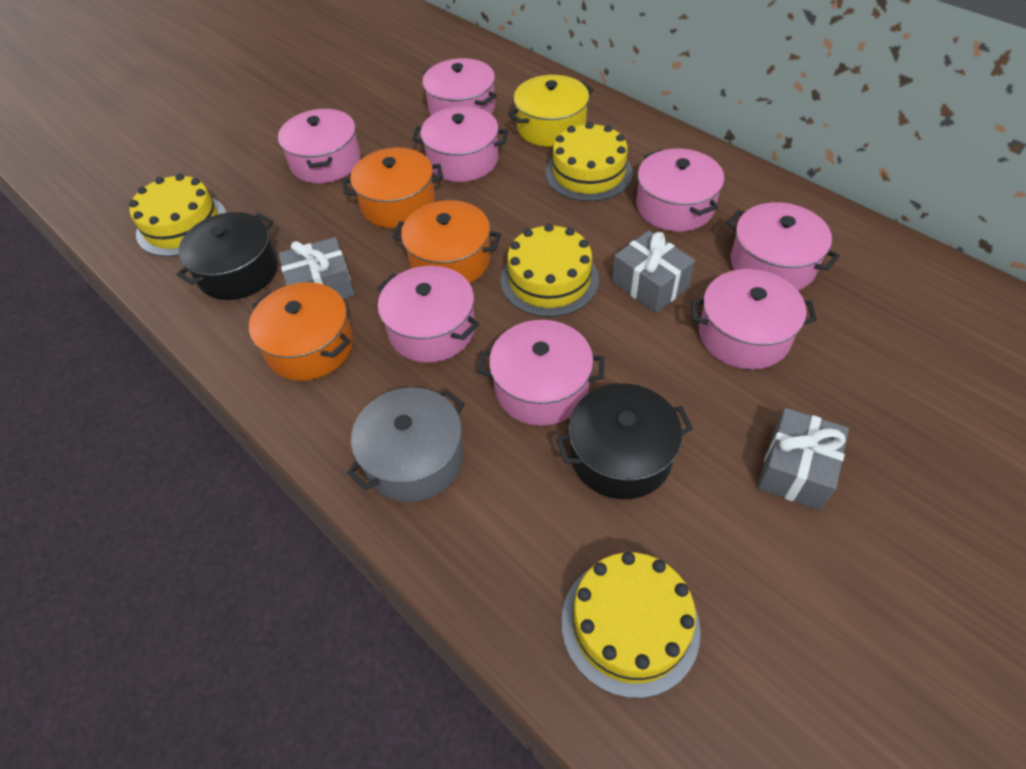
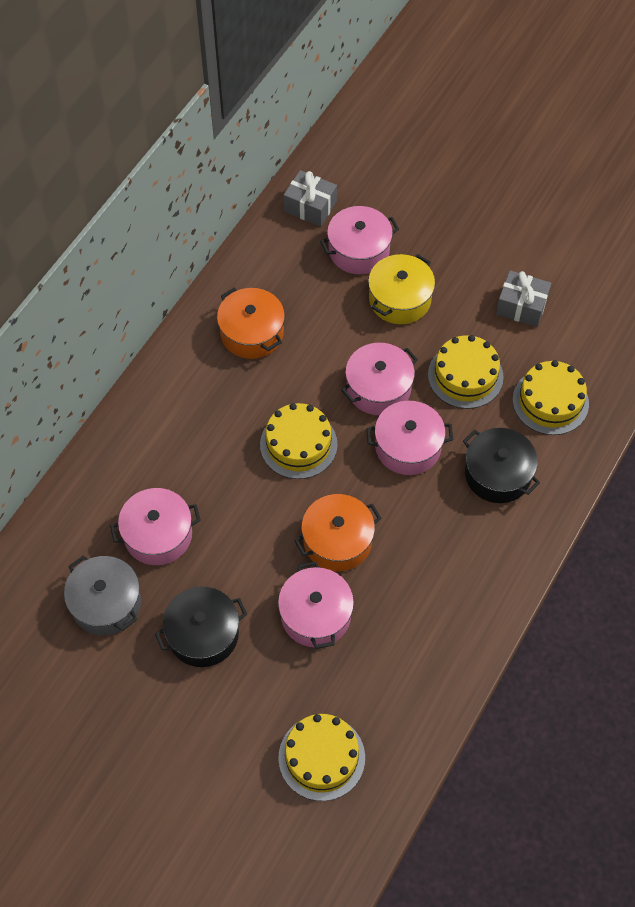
grey gift: 3 -> 2
orange pot: 3 -> 2
pink pot: 8 -> 5

